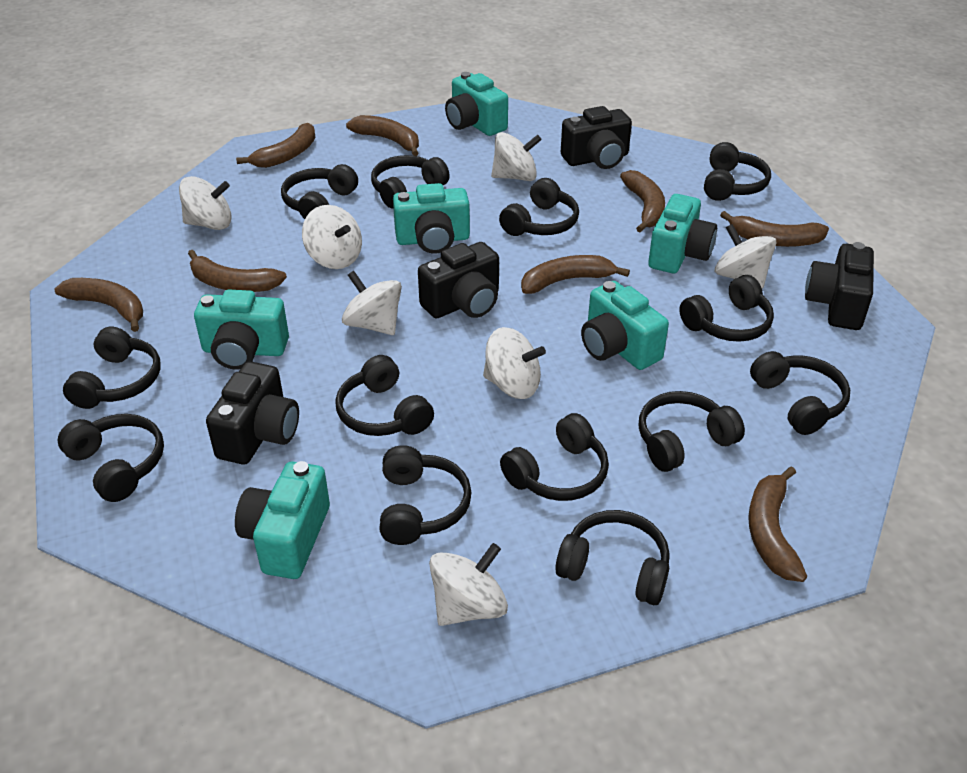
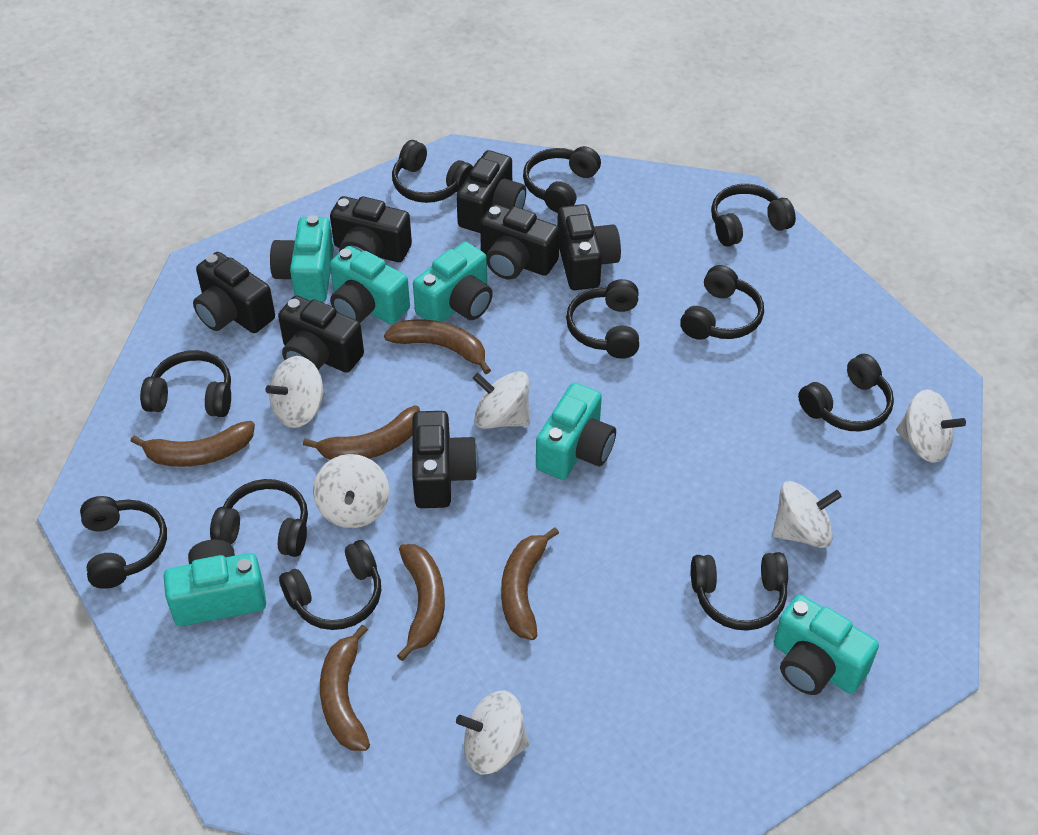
black camera: 4 -> 7
black headphones: 13 -> 11
brown banana: 8 -> 6
white spinning top: 7 -> 6

